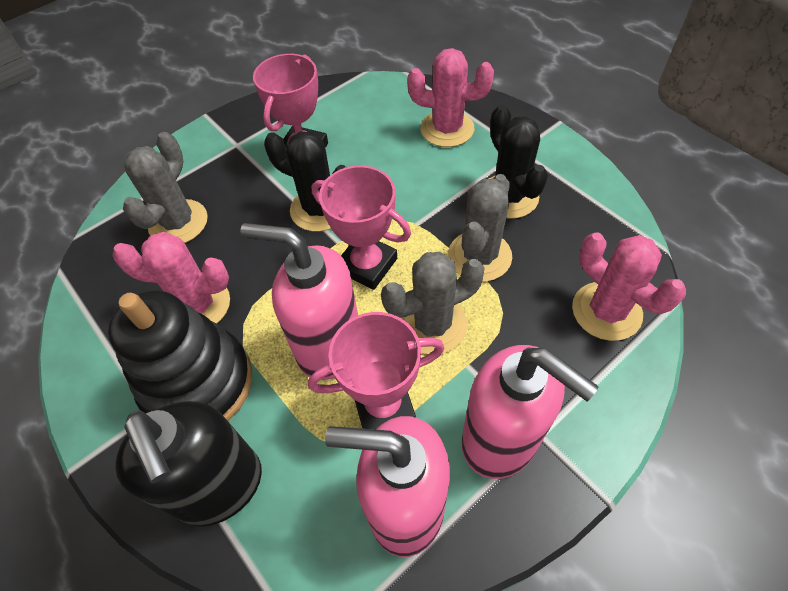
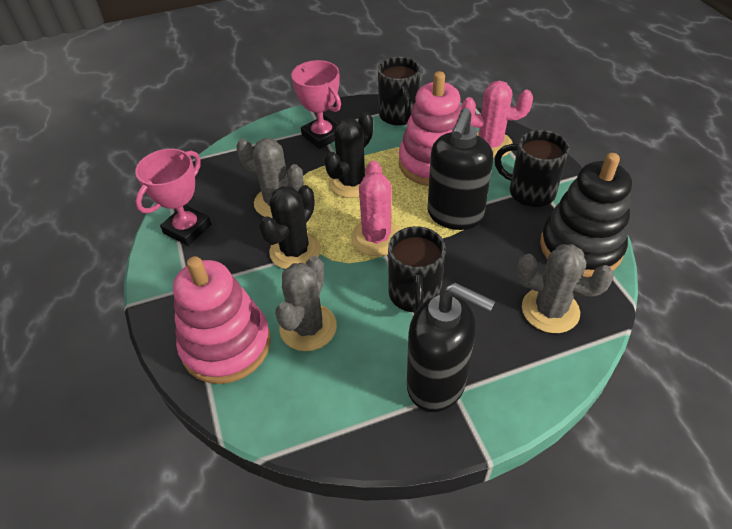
black mug: 0 -> 3
black soap dispenser: 1 -> 2
pink cactus: 3 -> 2
pink soap dispenser: 3 -> 0
pink stacking toy: 0 -> 2
pink trophy: 3 -> 2

